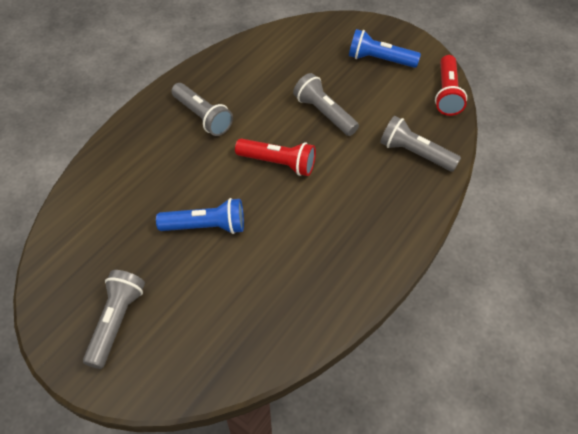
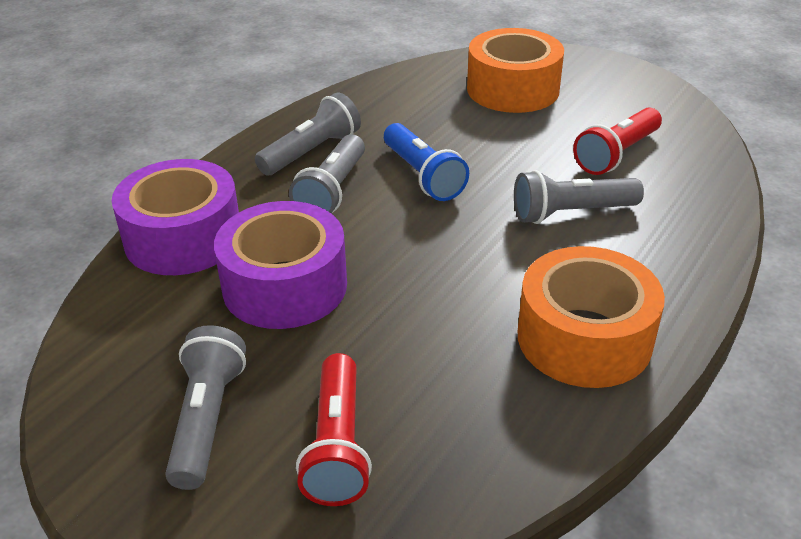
blue flashlight: 2 -> 1
orange tape: 0 -> 2
purple tape: 0 -> 2

